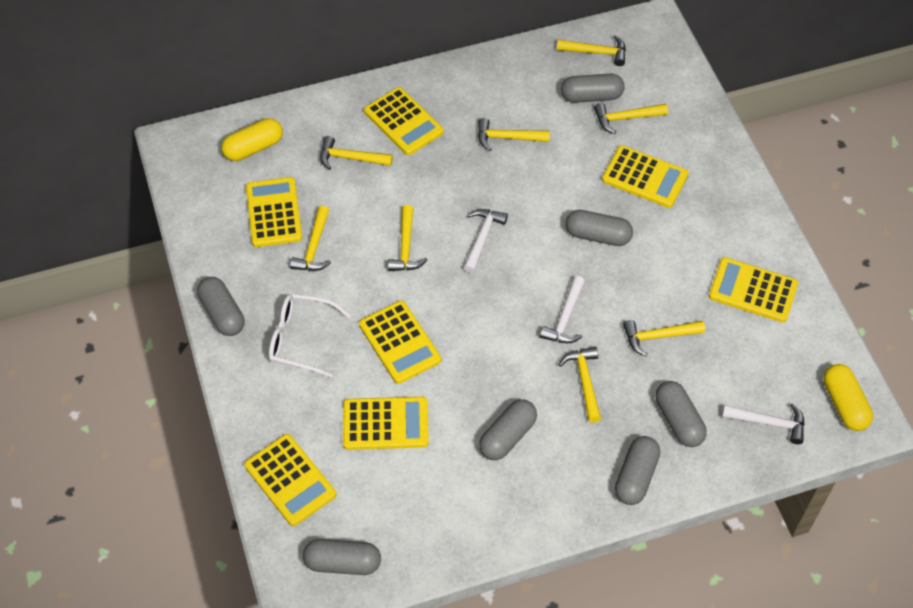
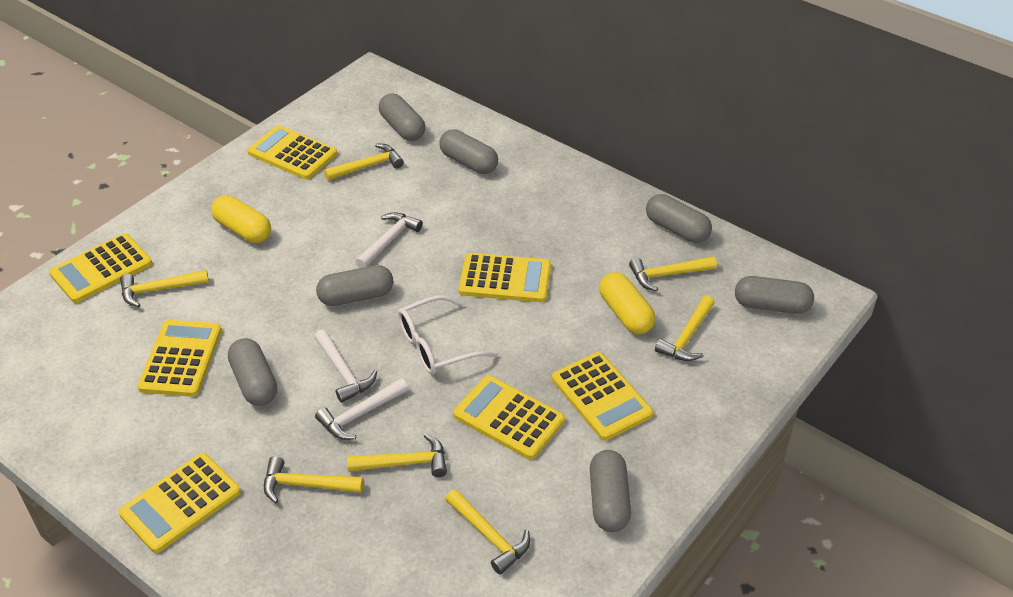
yellow hammer: 8 -> 7

